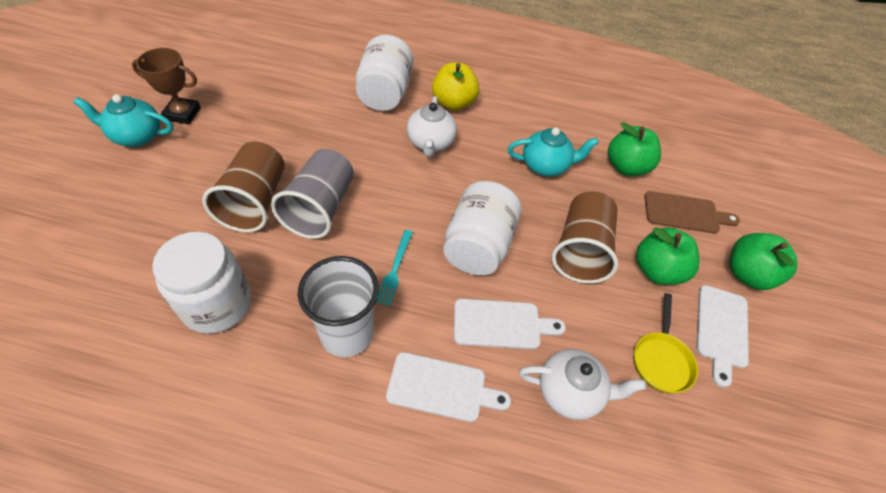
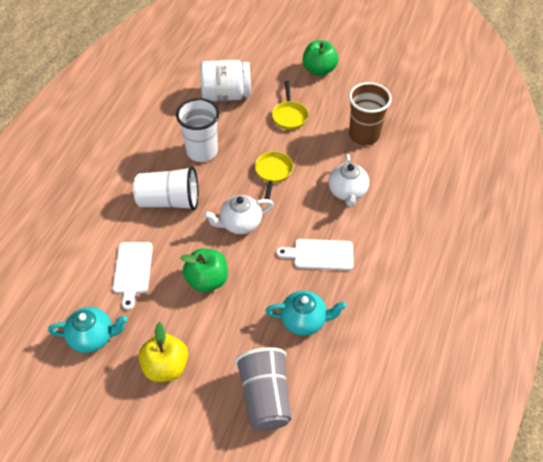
brown cup: 2 -> 1
brown cutting board: 1 -> 0
brown trophy: 1 -> 0
green apple: 3 -> 2
turquoise fork: 1 -> 0
white cup: 1 -> 2
white cutting board: 3 -> 2
white jar: 3 -> 1
yellow pan: 1 -> 2

